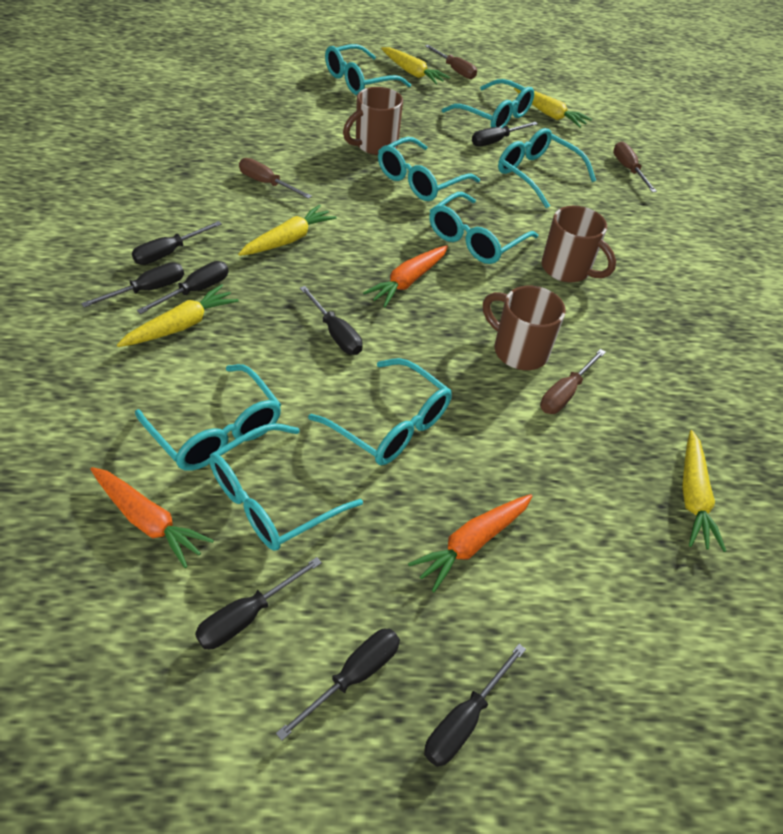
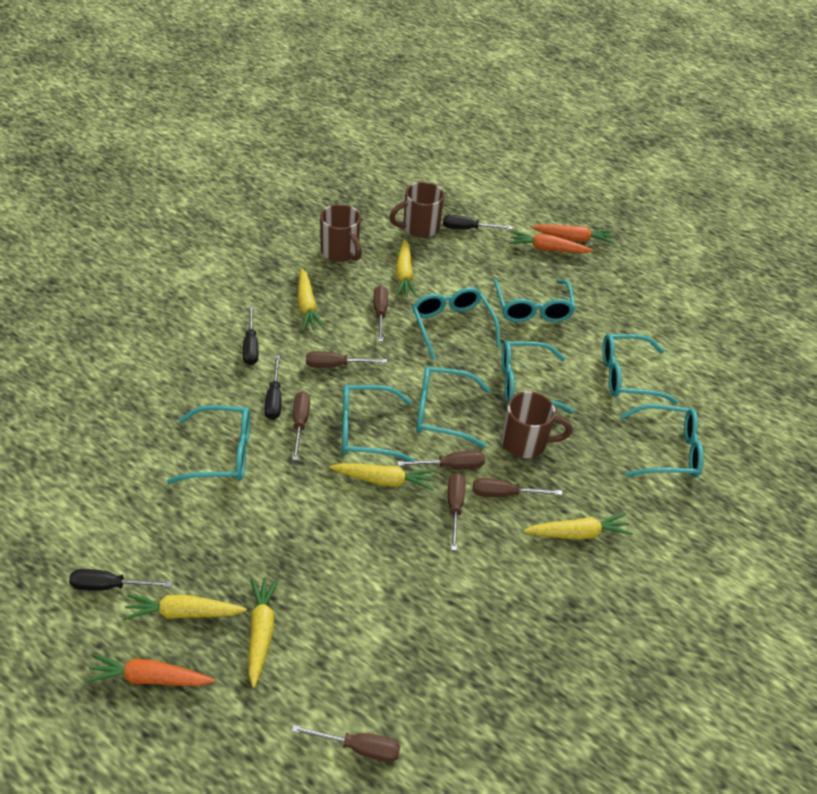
black screwdriver: 8 -> 4
brown screwdriver: 4 -> 7
yellow carrot: 5 -> 6

